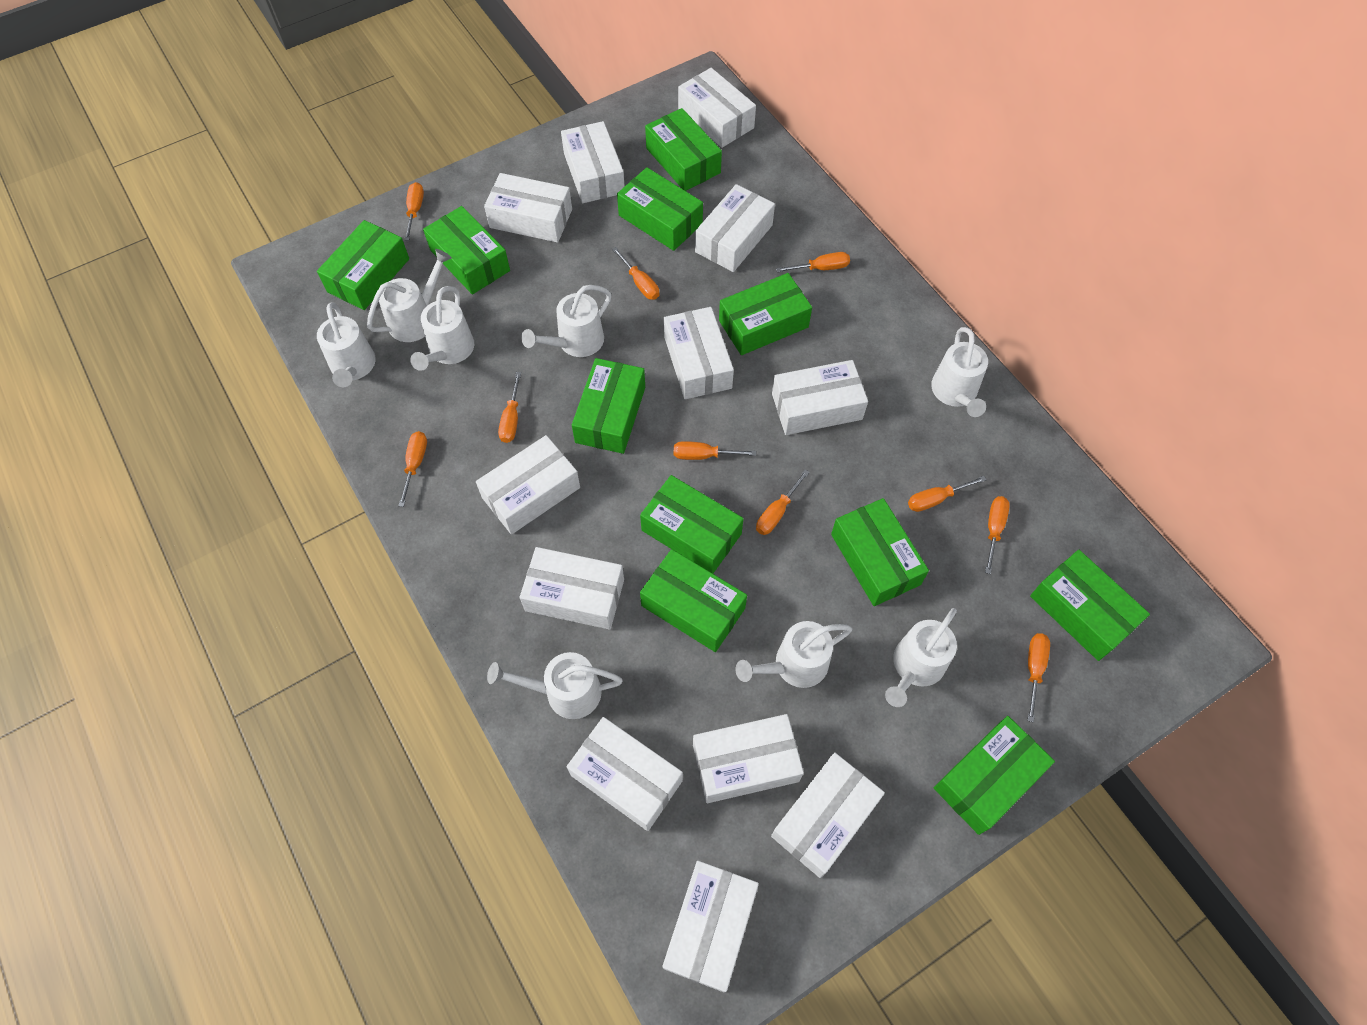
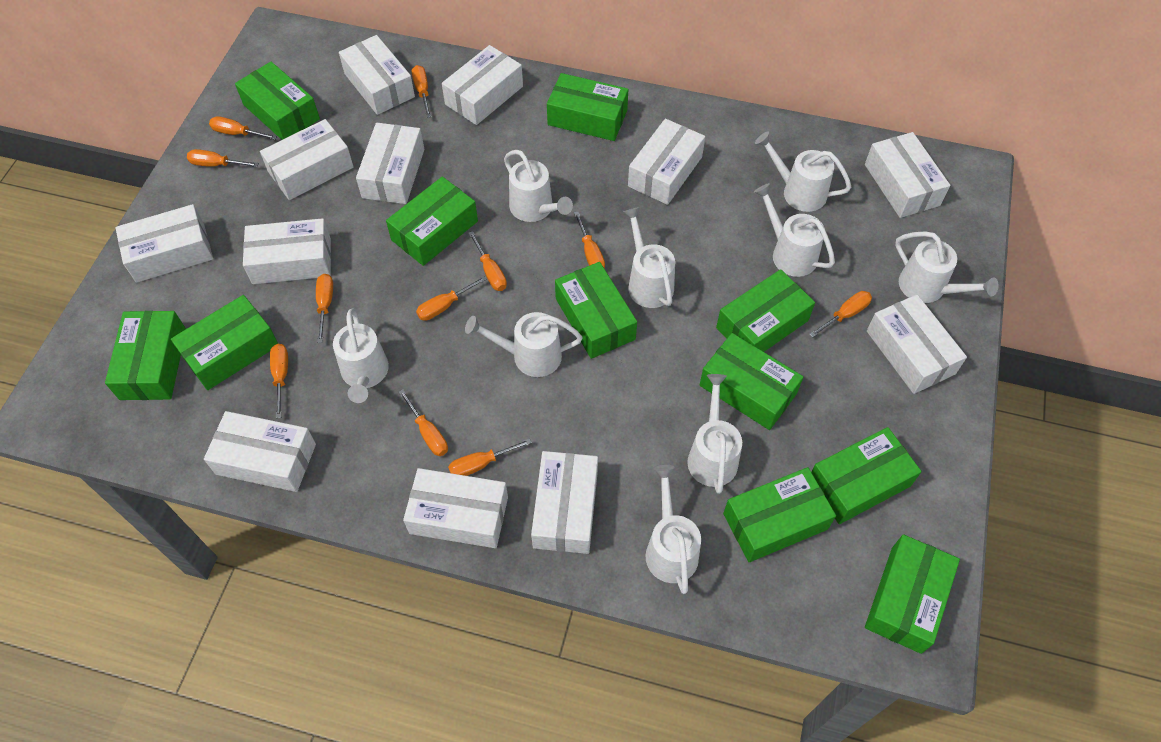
orange screwdriver: 10 -> 11
white watering can: 8 -> 9

